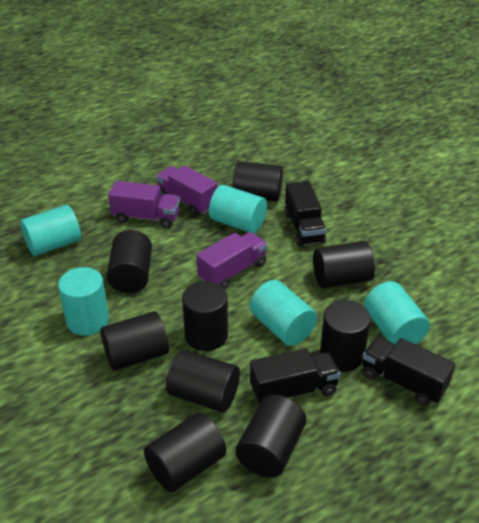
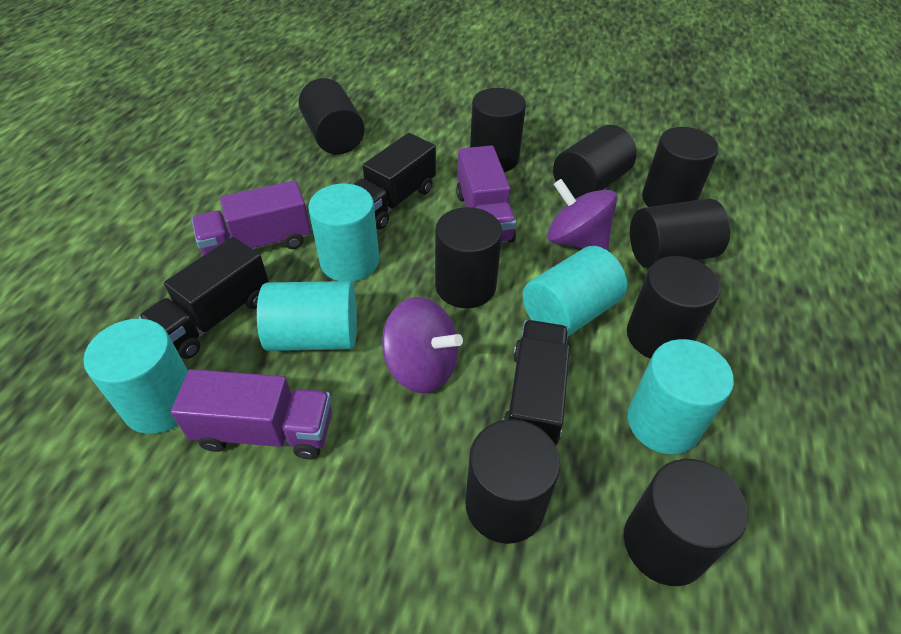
purple spinning top: 0 -> 2

